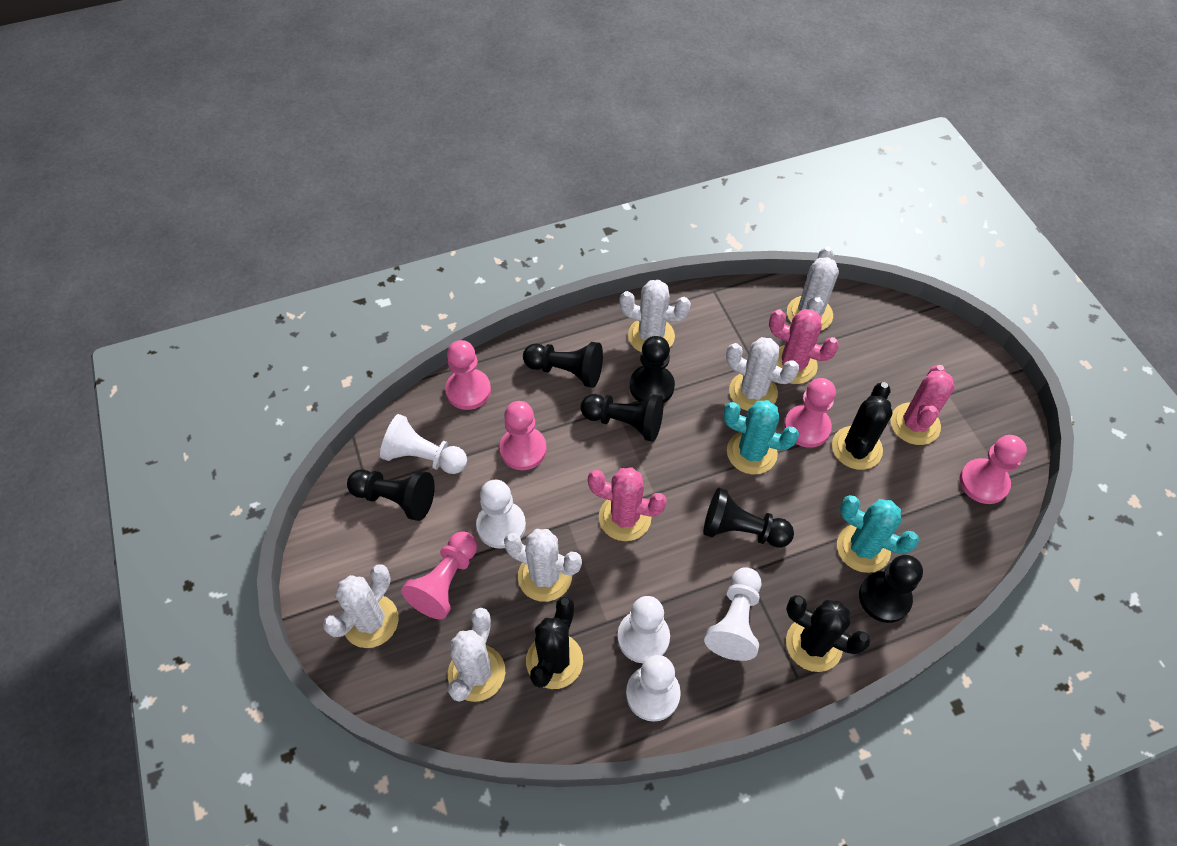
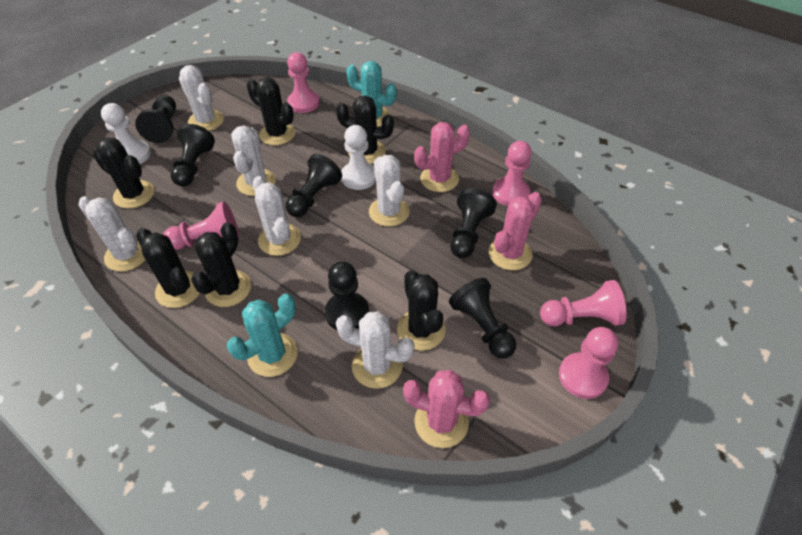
black cactus: 3 -> 6
white pawn: 5 -> 2

